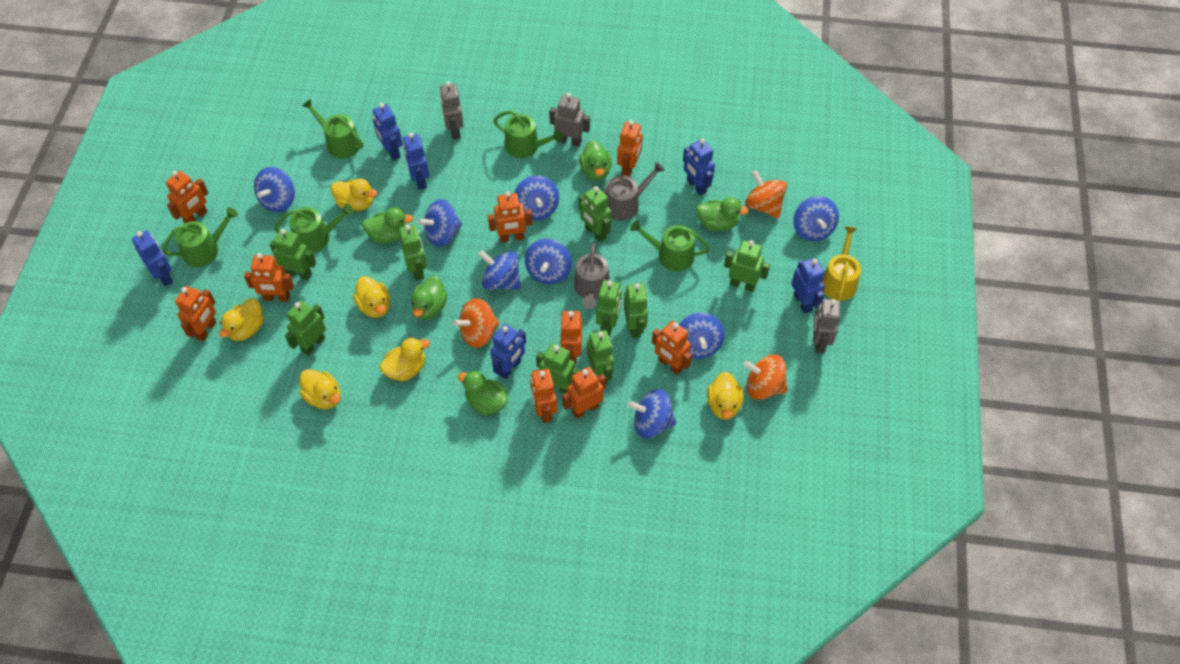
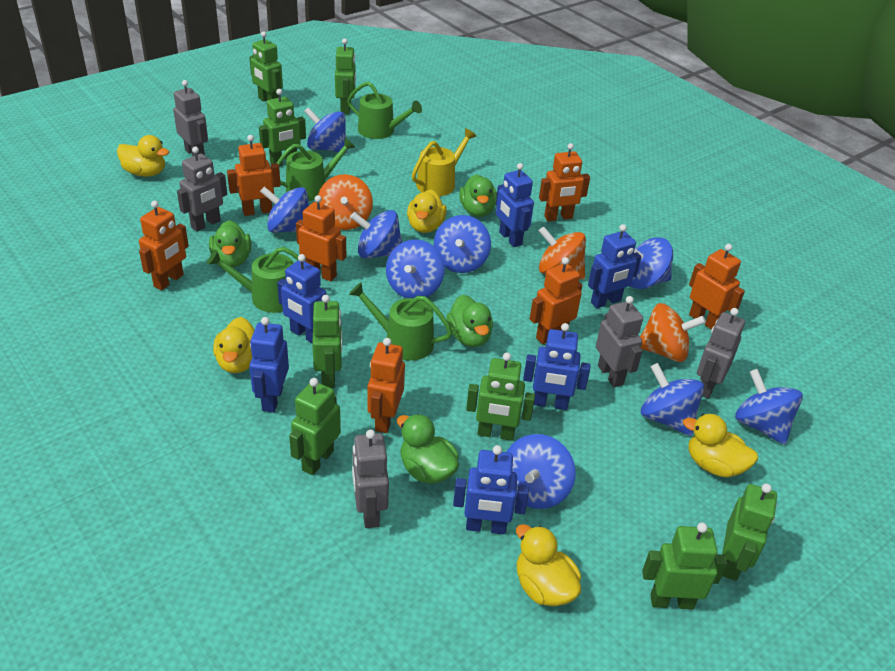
blue spinning top: 8 -> 9
green duck: 5 -> 4
green robot: 9 -> 8
green watering can: 5 -> 4
grey robot: 3 -> 5
grey watering can: 2 -> 0
orange robot: 9 -> 7
yellow duck: 6 -> 5

